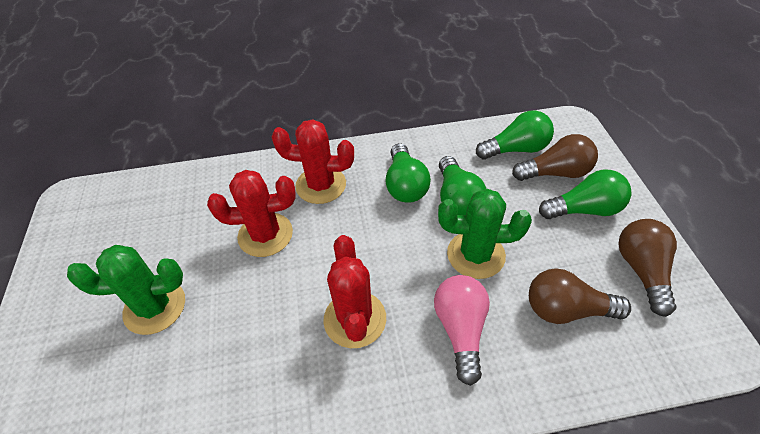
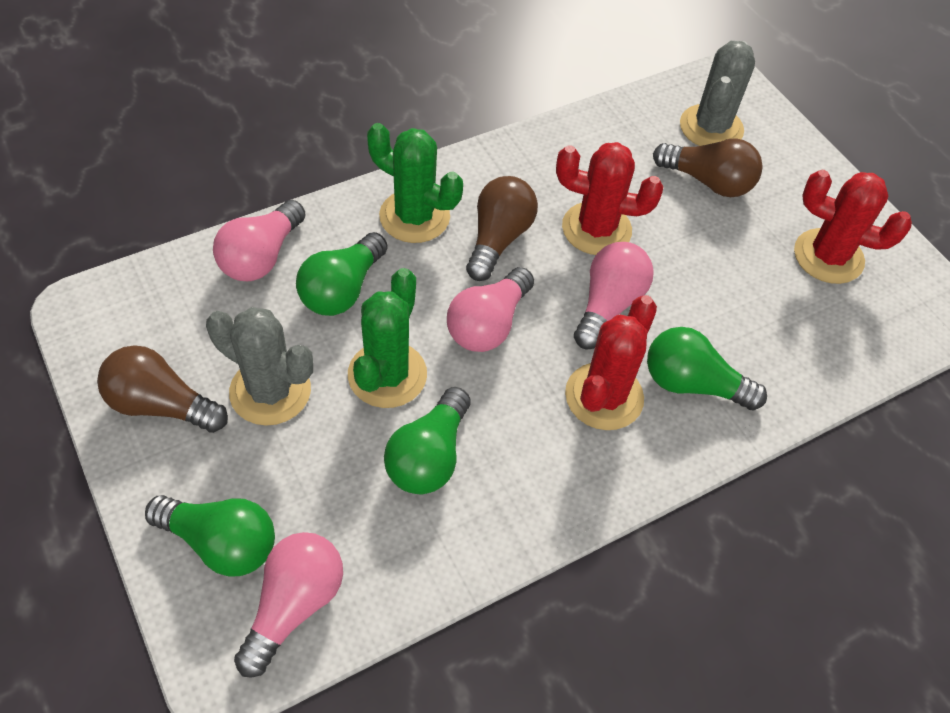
grey cactus: 0 -> 2
pink light bulb: 1 -> 4

